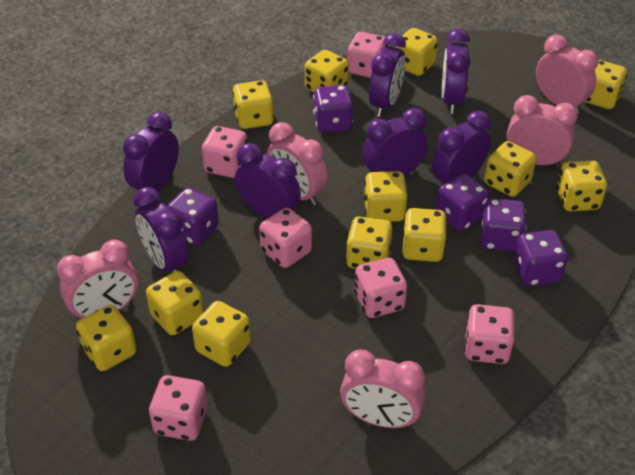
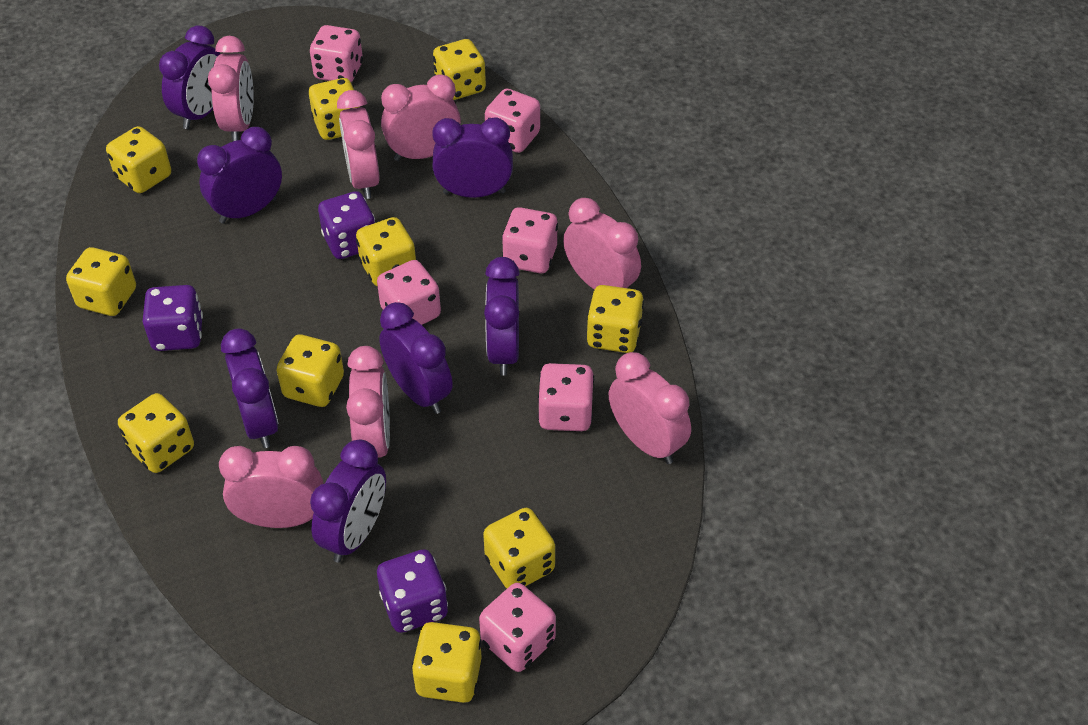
pink clock: 5 -> 7
purple dice: 5 -> 3
yellow dice: 12 -> 10

